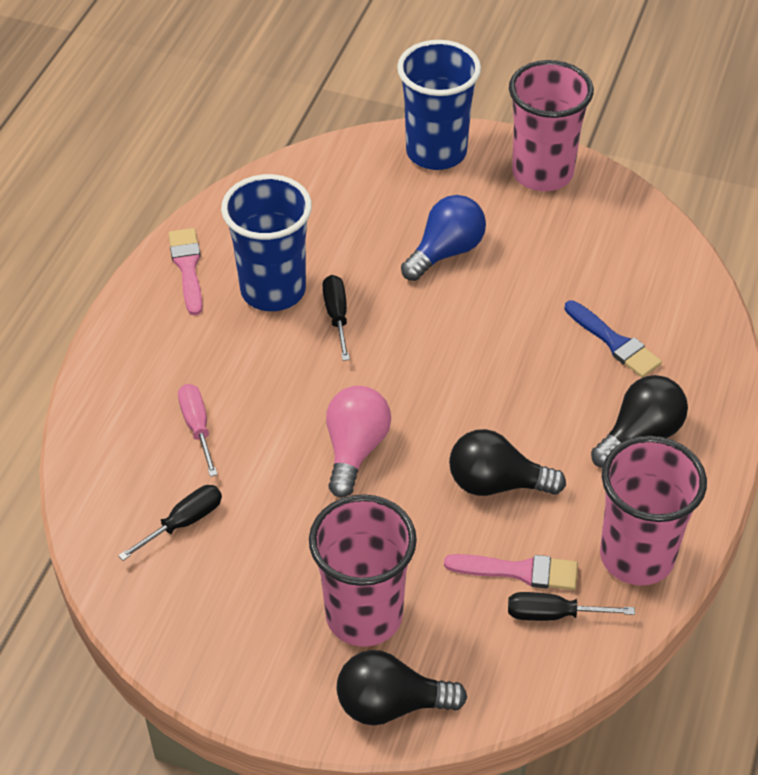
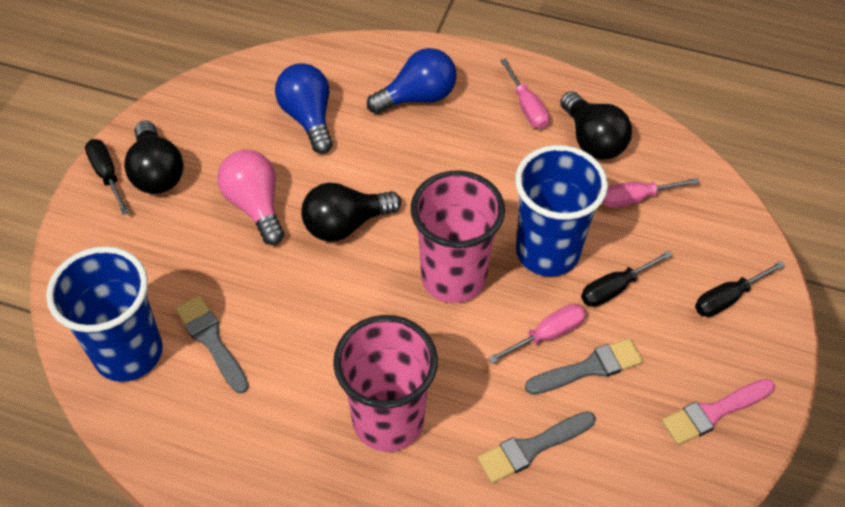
blue brush: 1 -> 0
blue light bulb: 1 -> 2
grey brush: 0 -> 3
pink brush: 2 -> 1
pink cup: 3 -> 2
pink screwdriver: 1 -> 3

